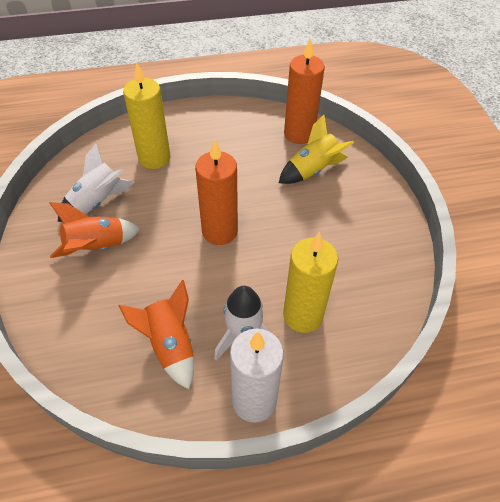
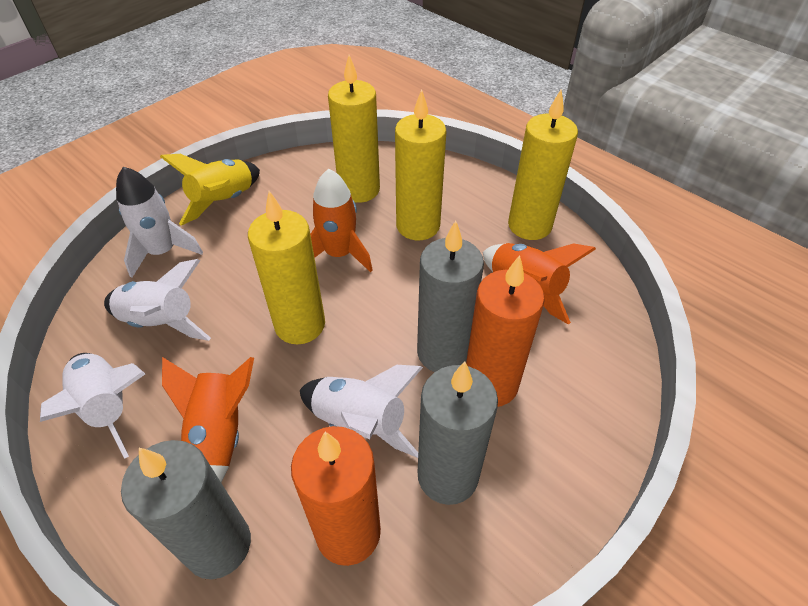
grey candle: 0 -> 3
orange rocket: 2 -> 3
white candle: 1 -> 0
white rocket: 2 -> 4
yellow candle: 2 -> 4

